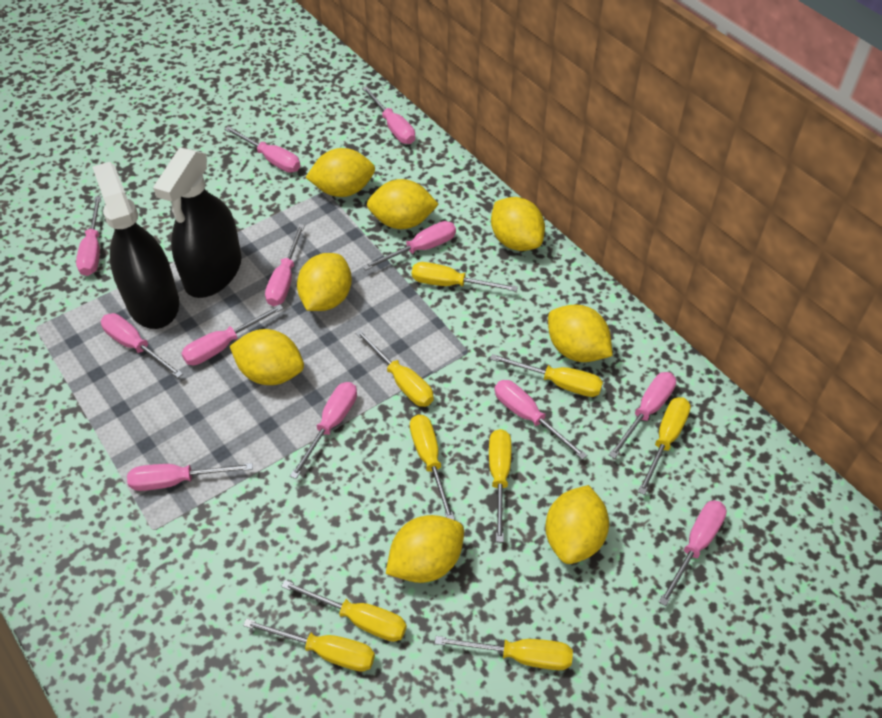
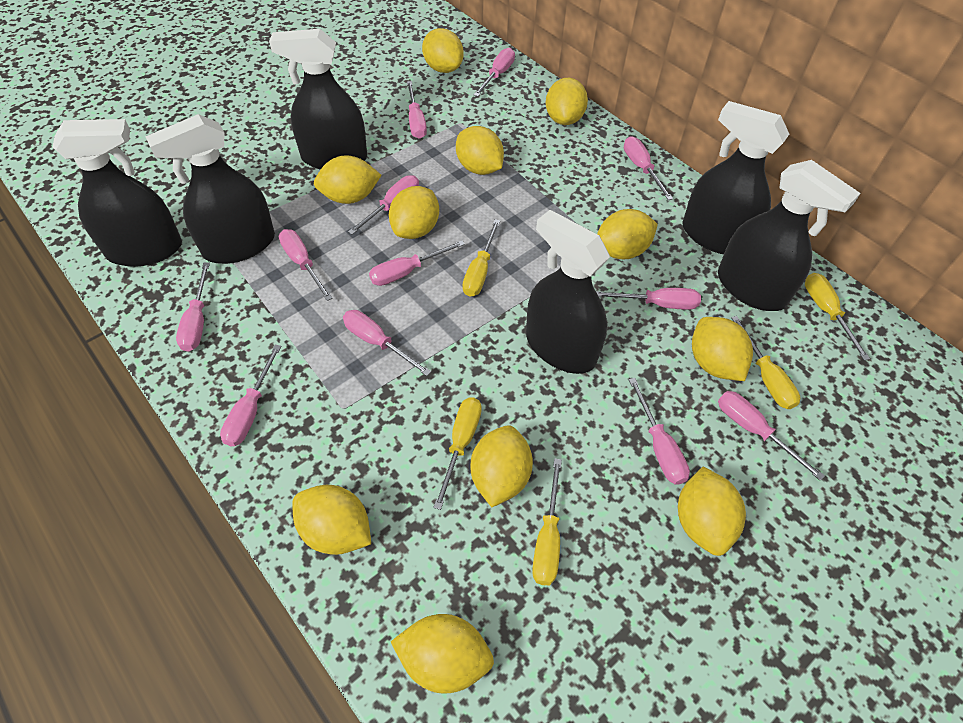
black spray bottle: 2 -> 6
yellow lemon: 8 -> 11
yellow screwdriver: 9 -> 5

